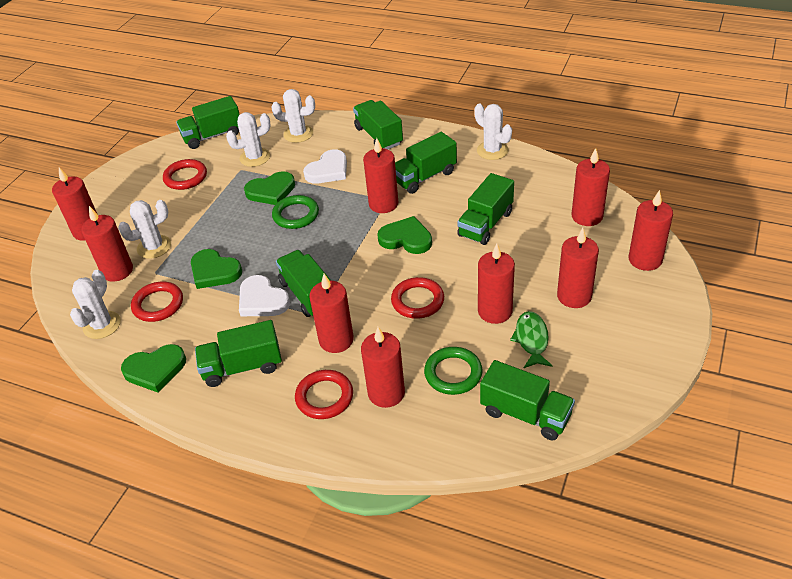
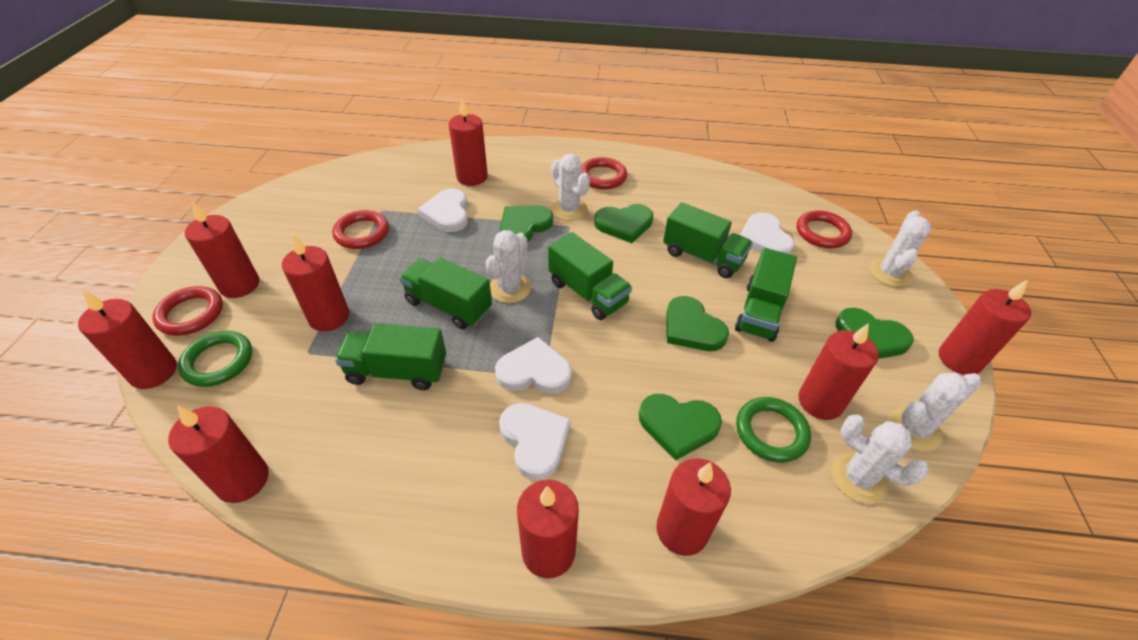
green fish: 1 -> 0
green heart: 4 -> 5
green truck: 7 -> 5
white heart: 2 -> 4

